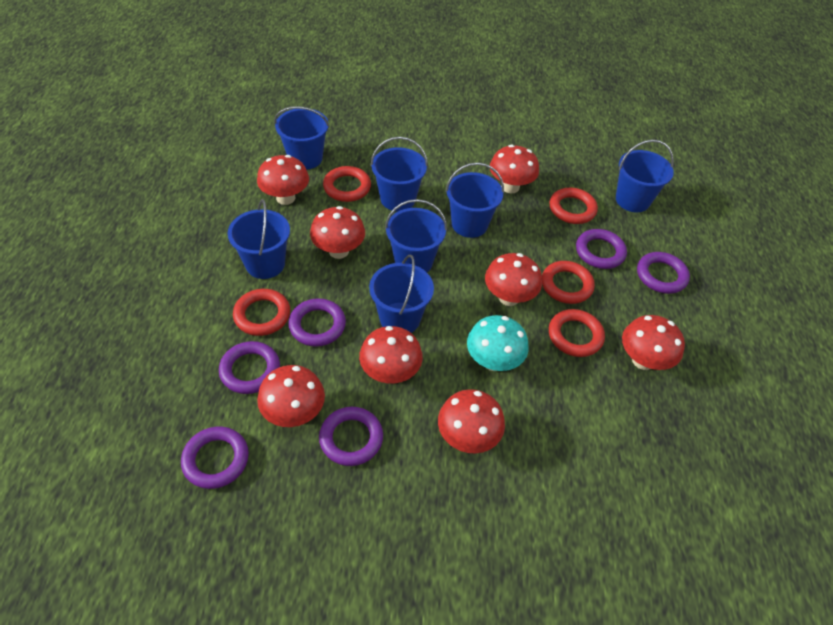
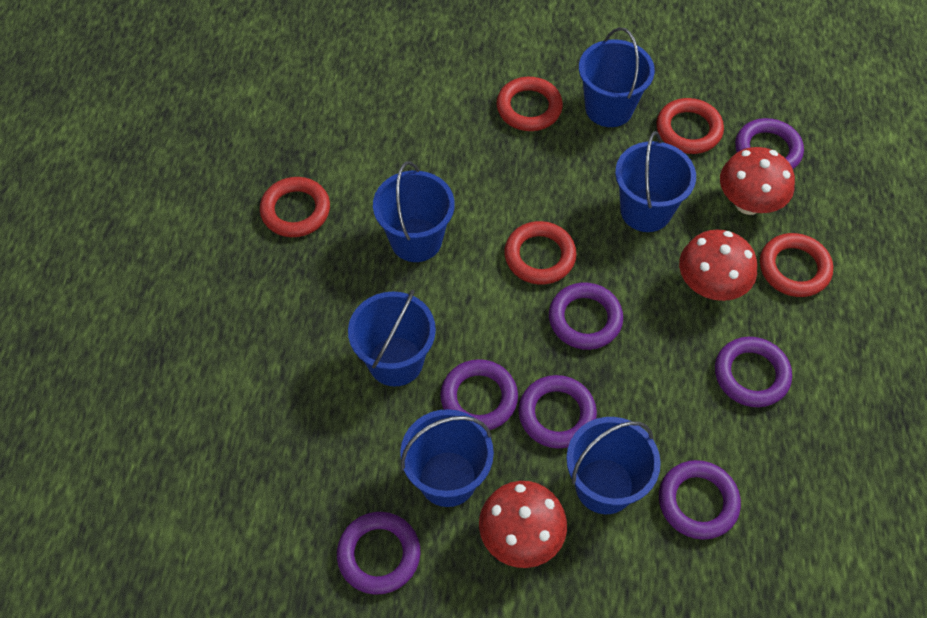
blue bucket: 7 -> 6
purple ring: 6 -> 7
red mushroom: 8 -> 3
turquoise mushroom: 1 -> 0

